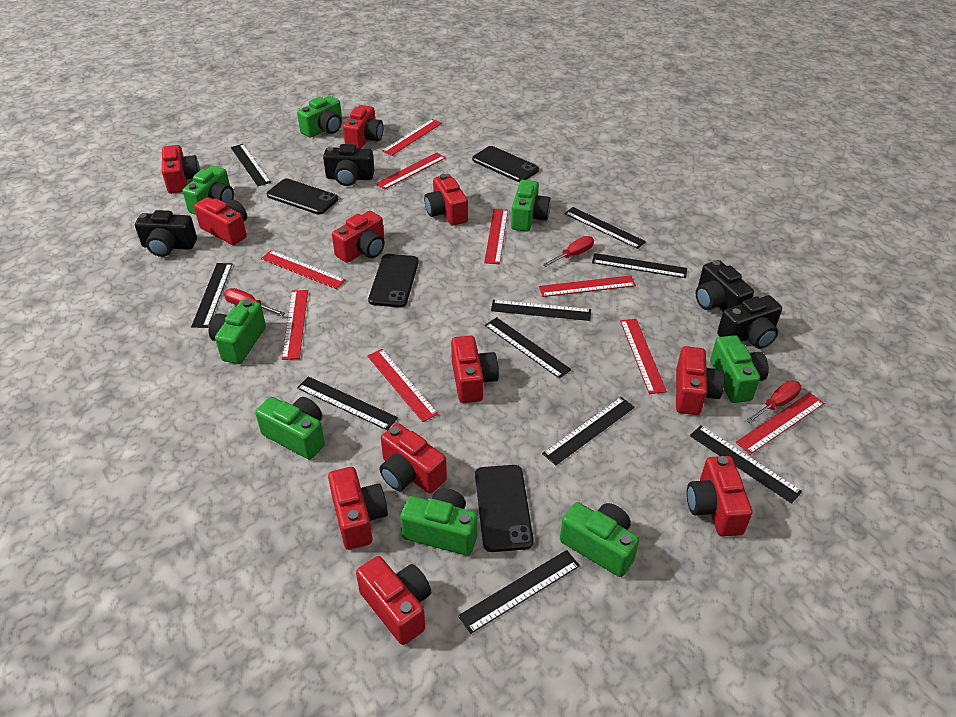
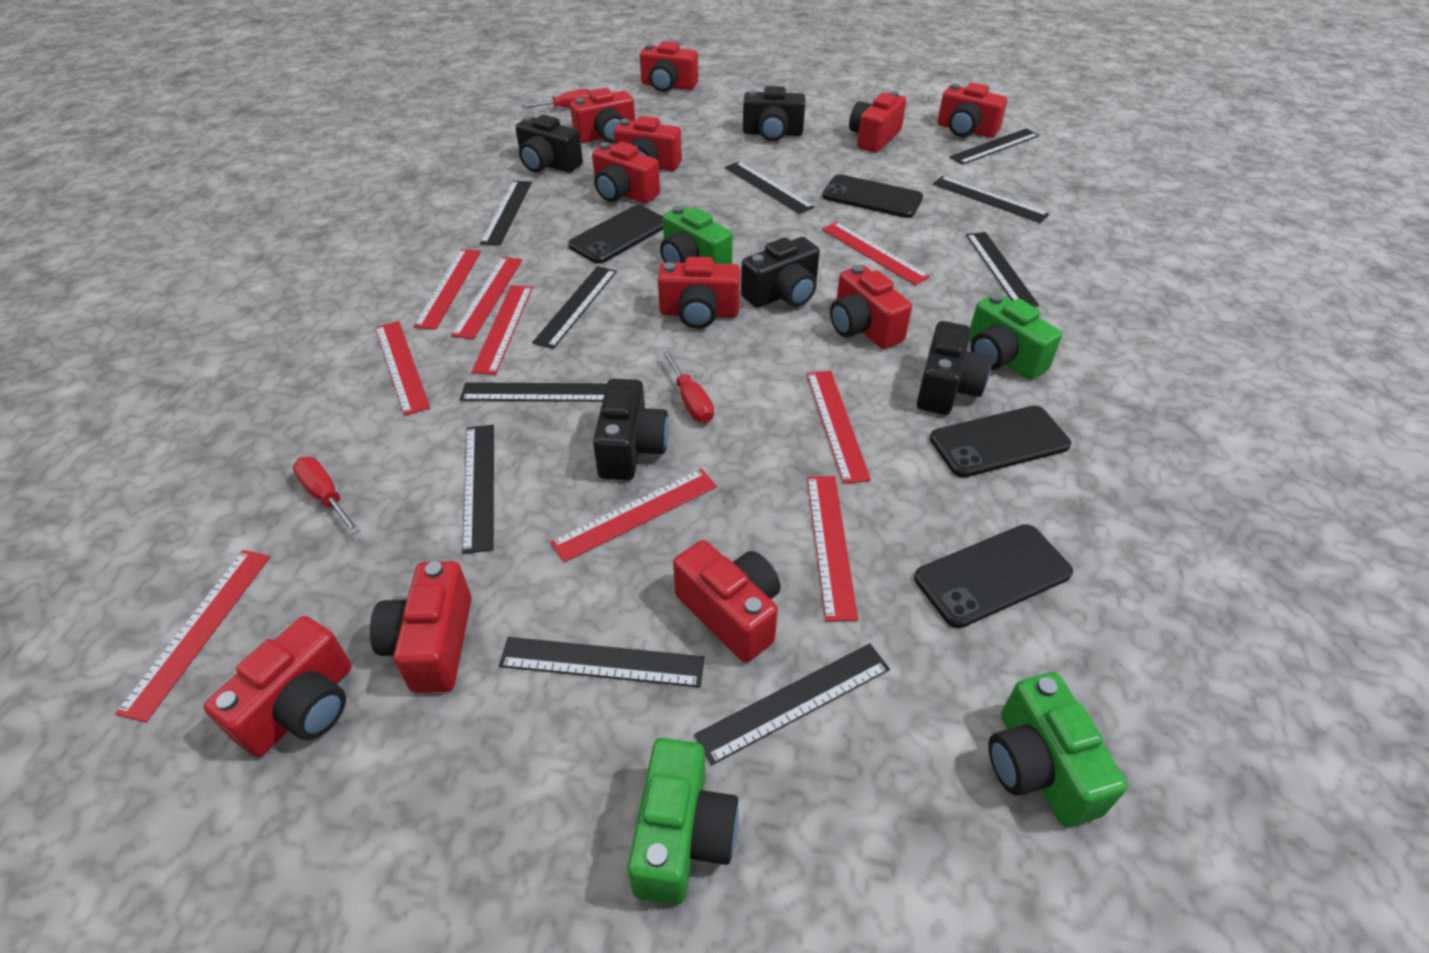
black camera: 4 -> 5
green camera: 8 -> 4

